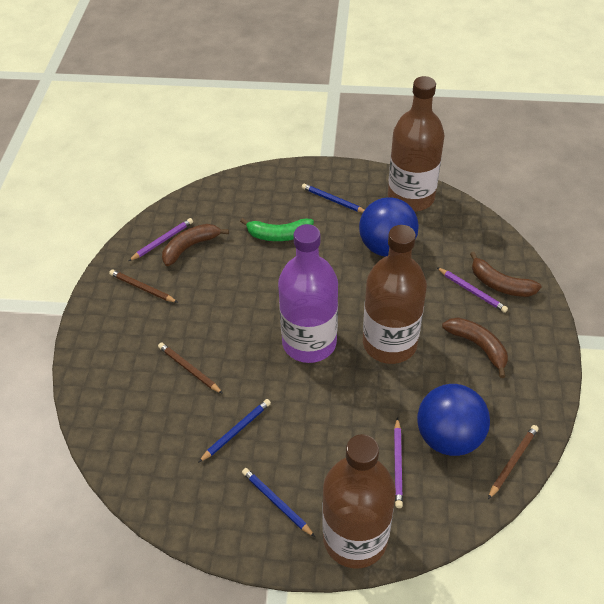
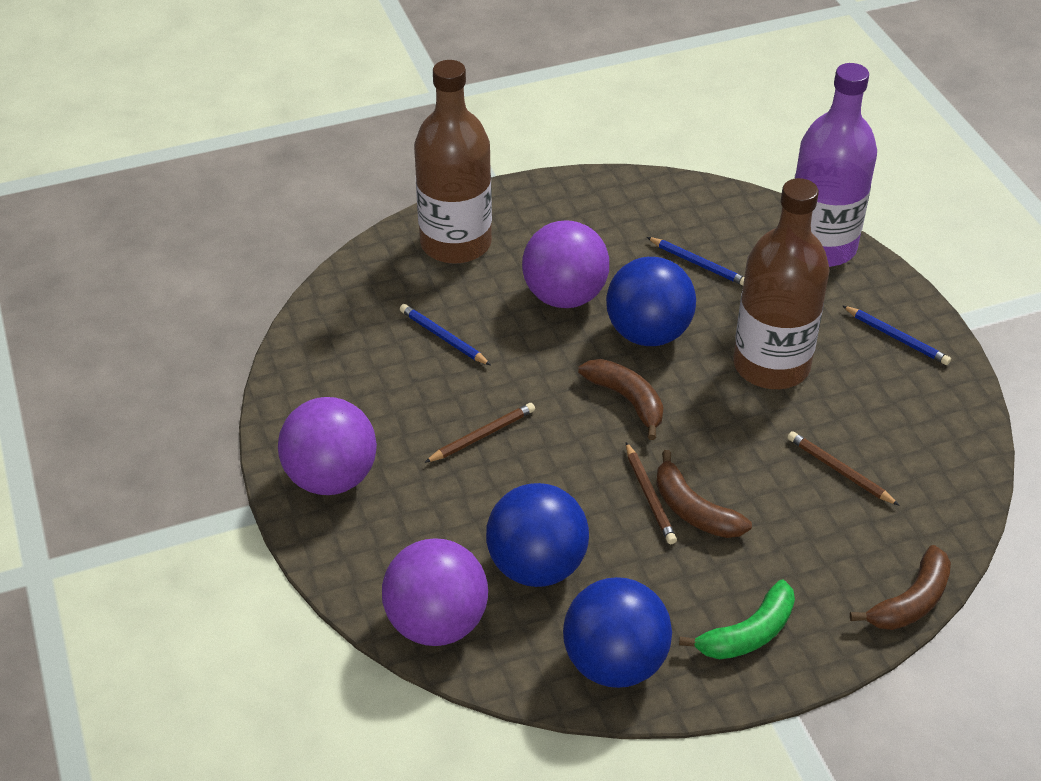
blue ball: 2 -> 3
brown bottle: 3 -> 2
purple ball: 0 -> 3
purple pencil: 3 -> 0

